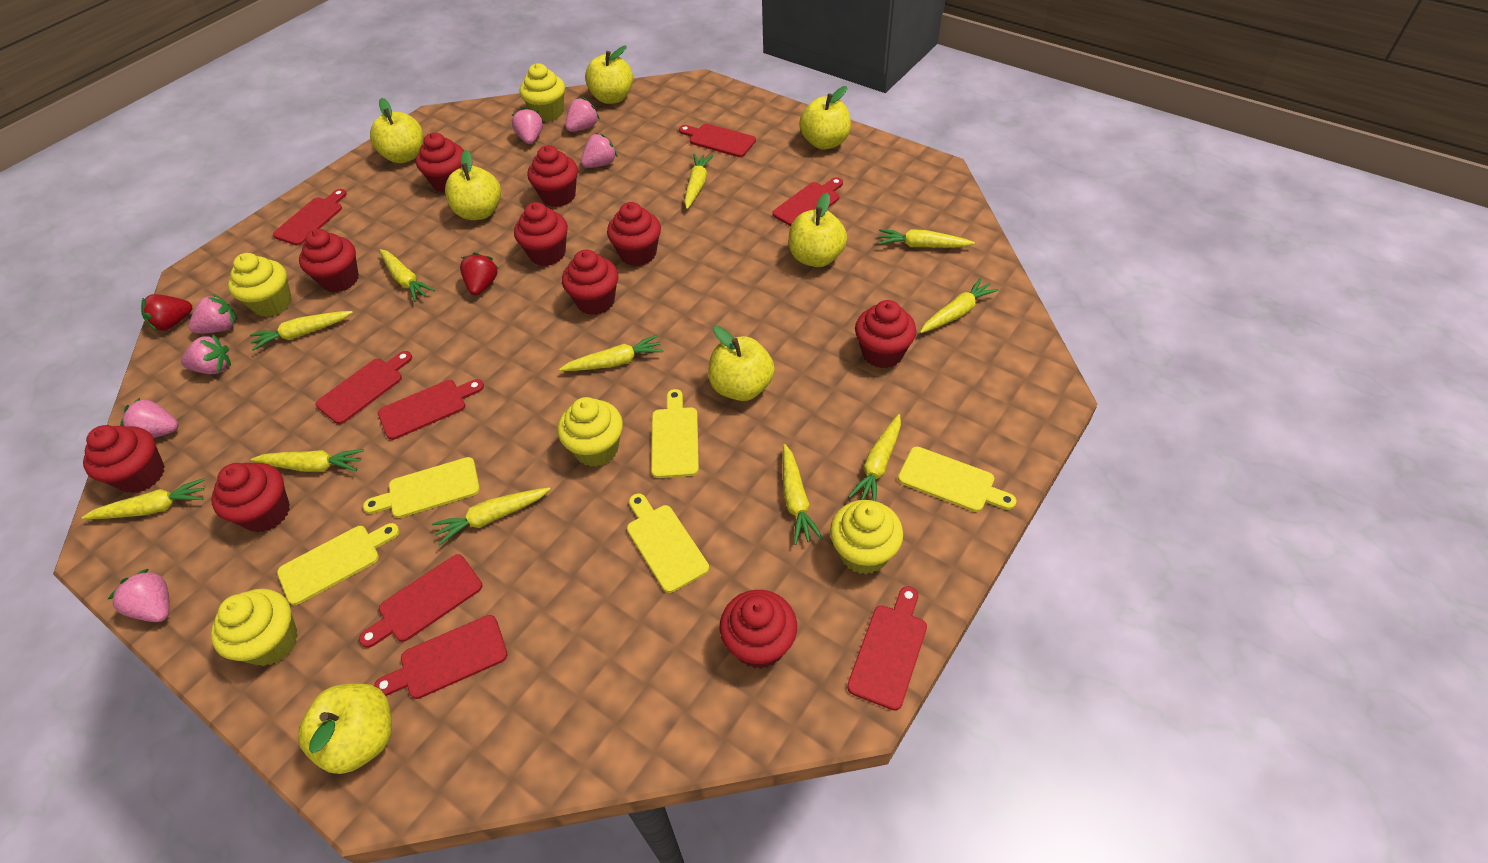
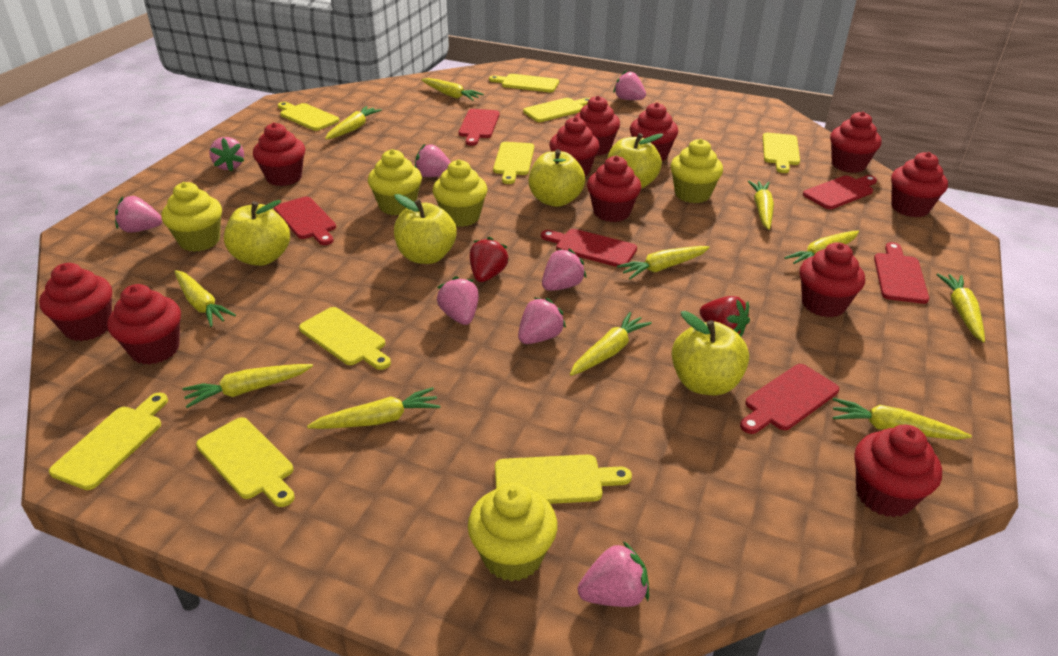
pink strawberry: 7 -> 8
red cupcake: 10 -> 11
red cutting board: 8 -> 6
yellow apple: 7 -> 5
yellow cutting board: 5 -> 9

